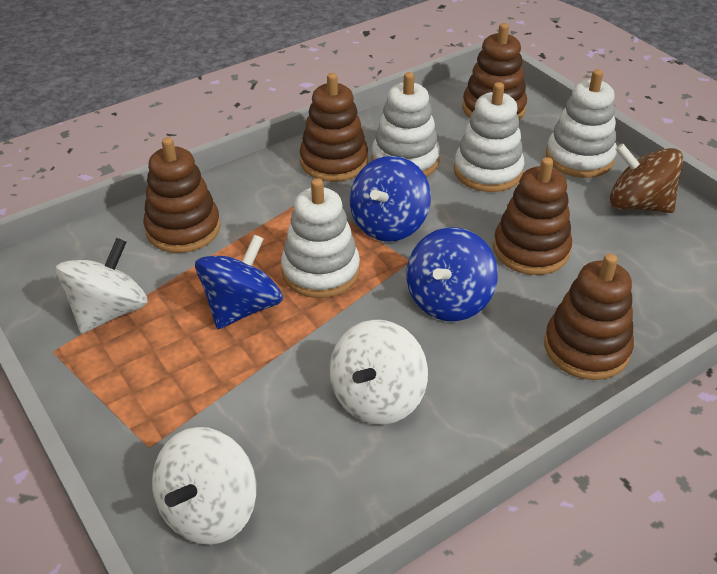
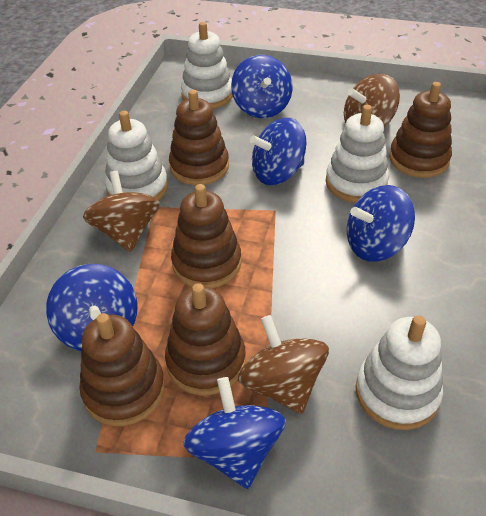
blue spinning top: 3 -> 5
brown spinning top: 1 -> 3
white spinning top: 3 -> 0

